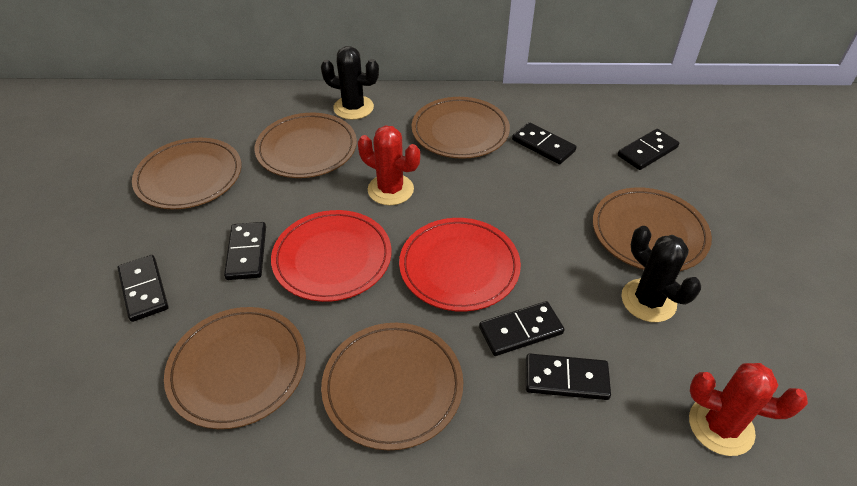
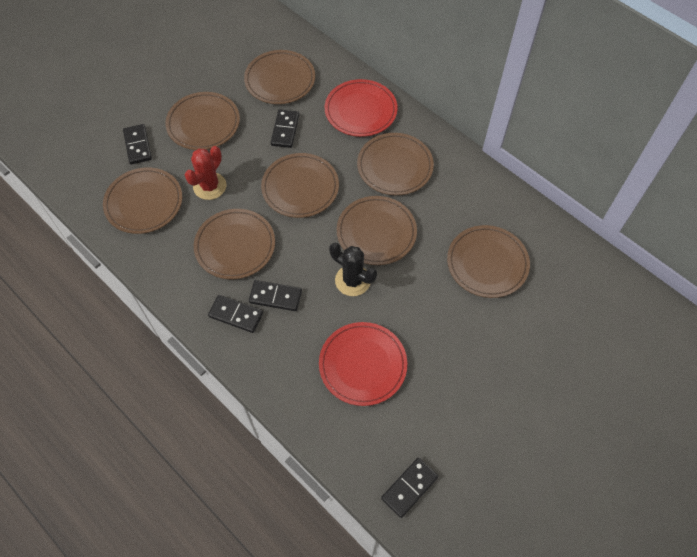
black cactus: 2 -> 1
black domino: 6 -> 5
brown plate: 6 -> 8
red cactus: 2 -> 1

